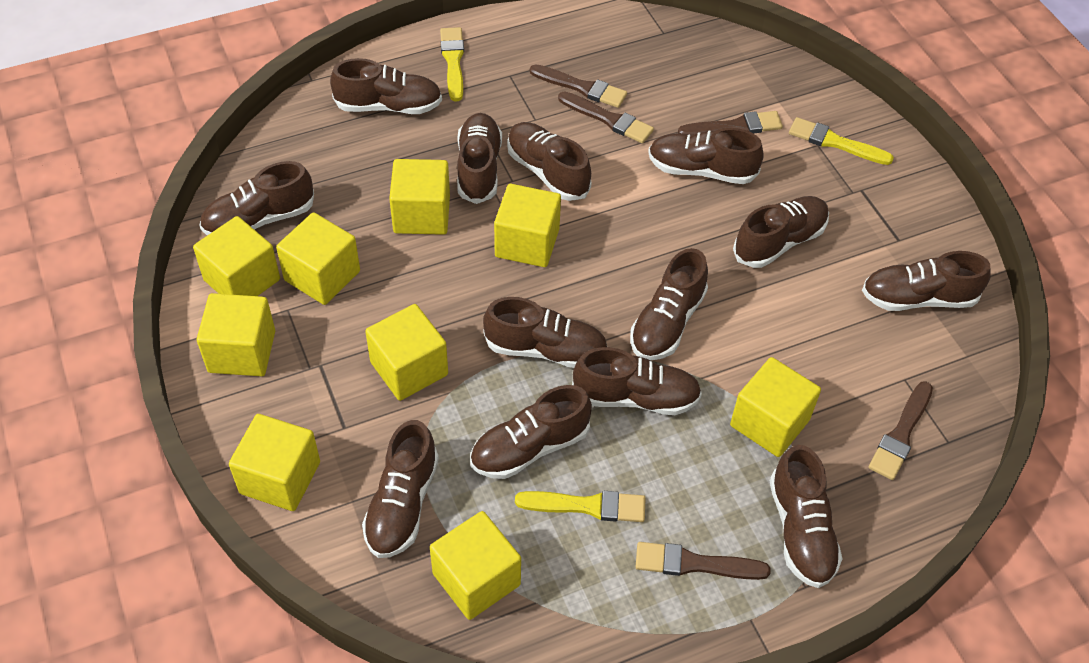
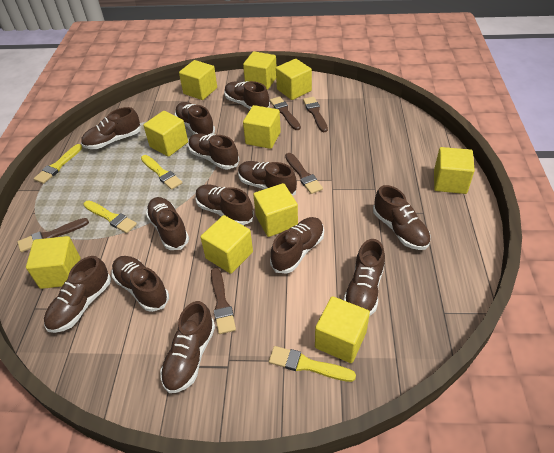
yellow brush: 3 -> 4
yellow cube: 9 -> 10

